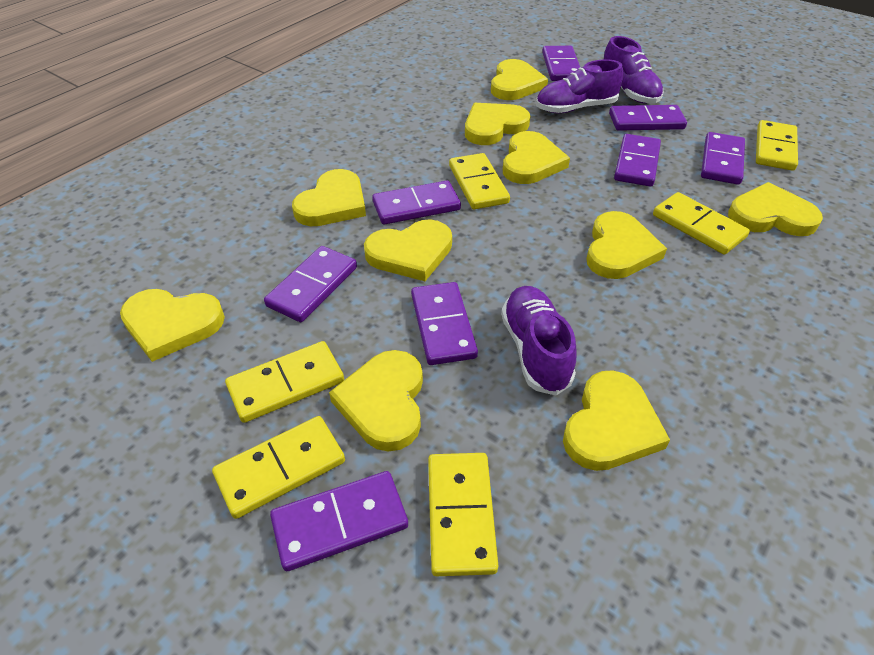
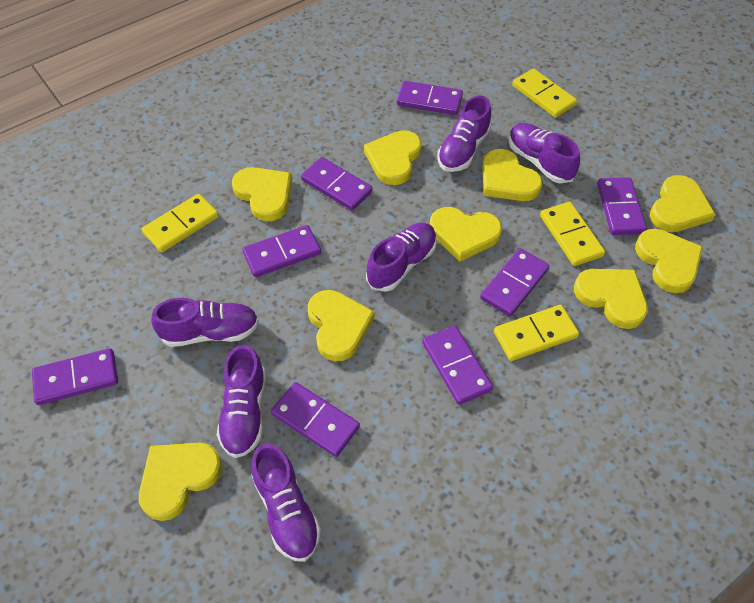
purple shoe: 3 -> 6
yellow domino: 6 -> 4
yellow heart: 10 -> 9

